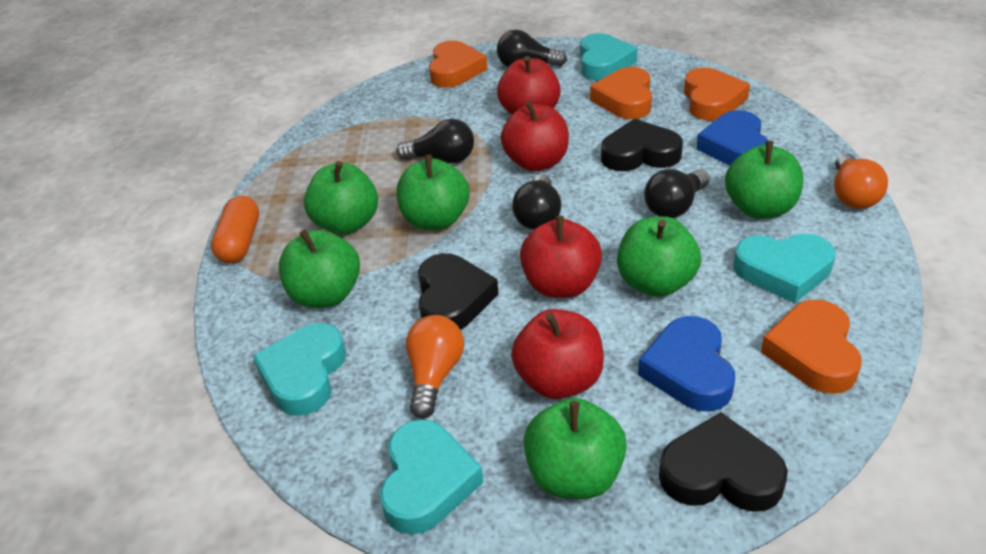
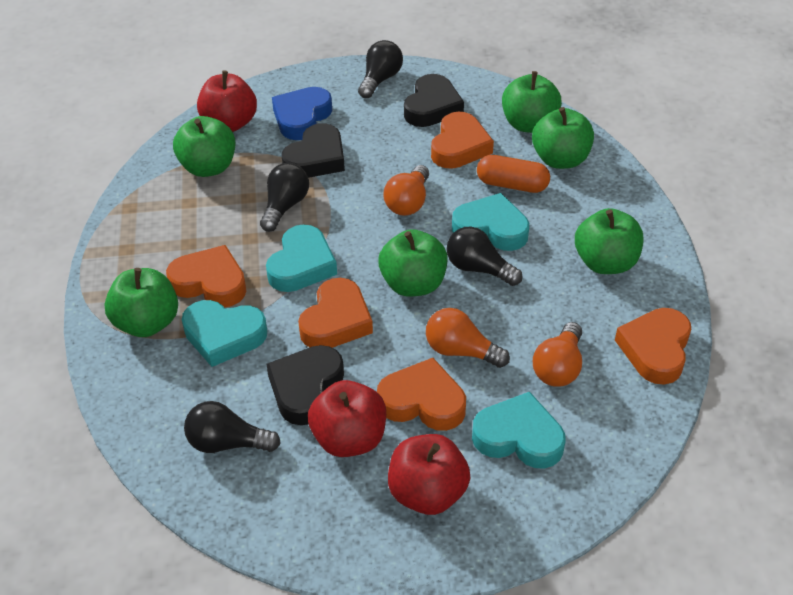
blue heart: 2 -> 1
orange heart: 4 -> 5
orange light bulb: 2 -> 3
red apple: 4 -> 3

